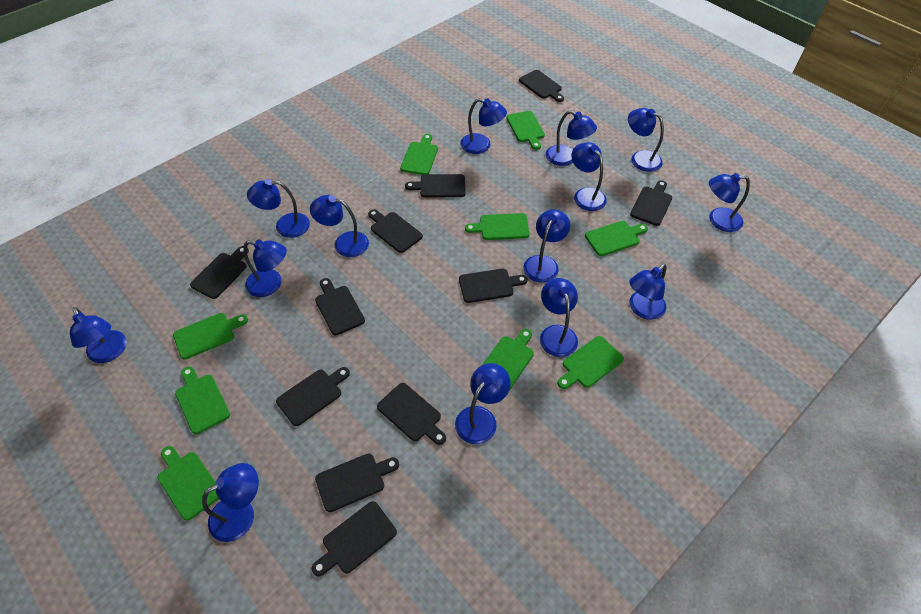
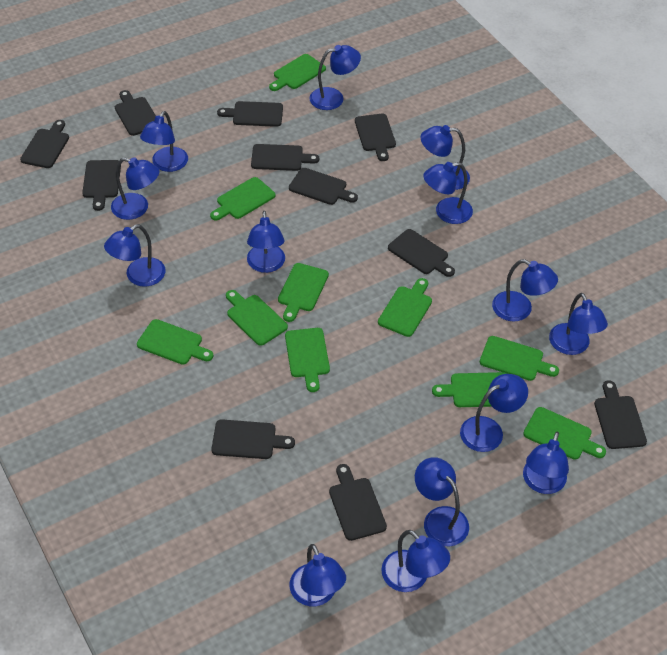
green cutting board: 9 -> 10

